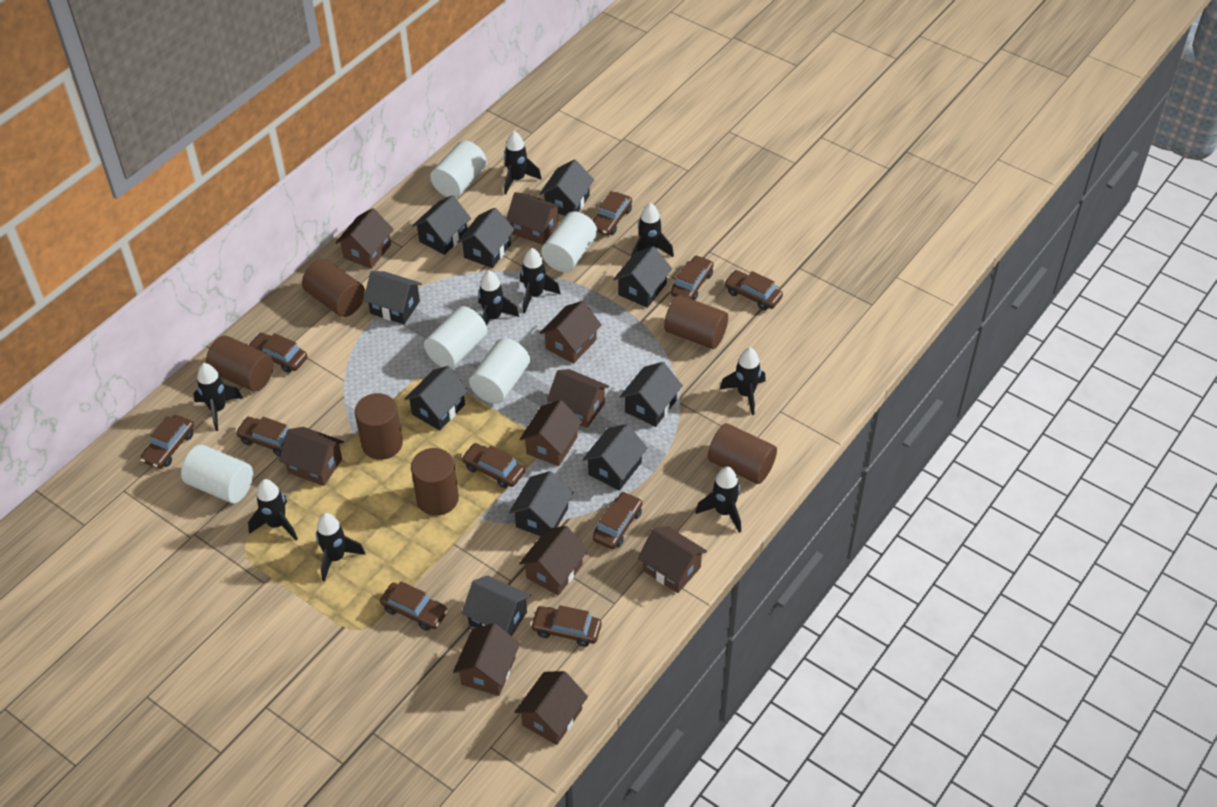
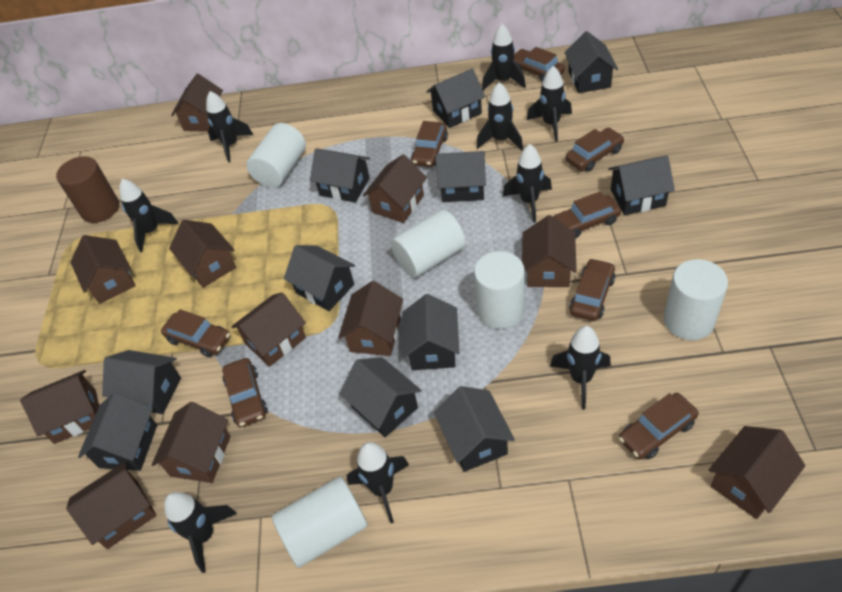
black house: 10 -> 11
brown car: 10 -> 8
brown cylinder: 6 -> 1
brown house: 10 -> 11

